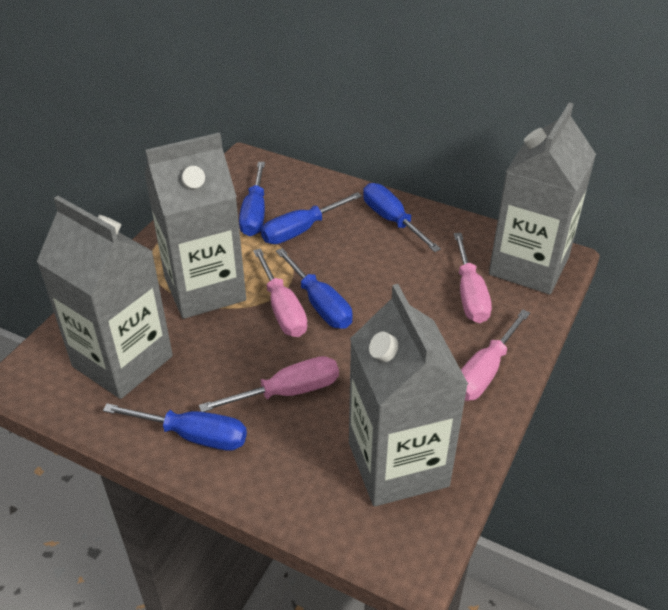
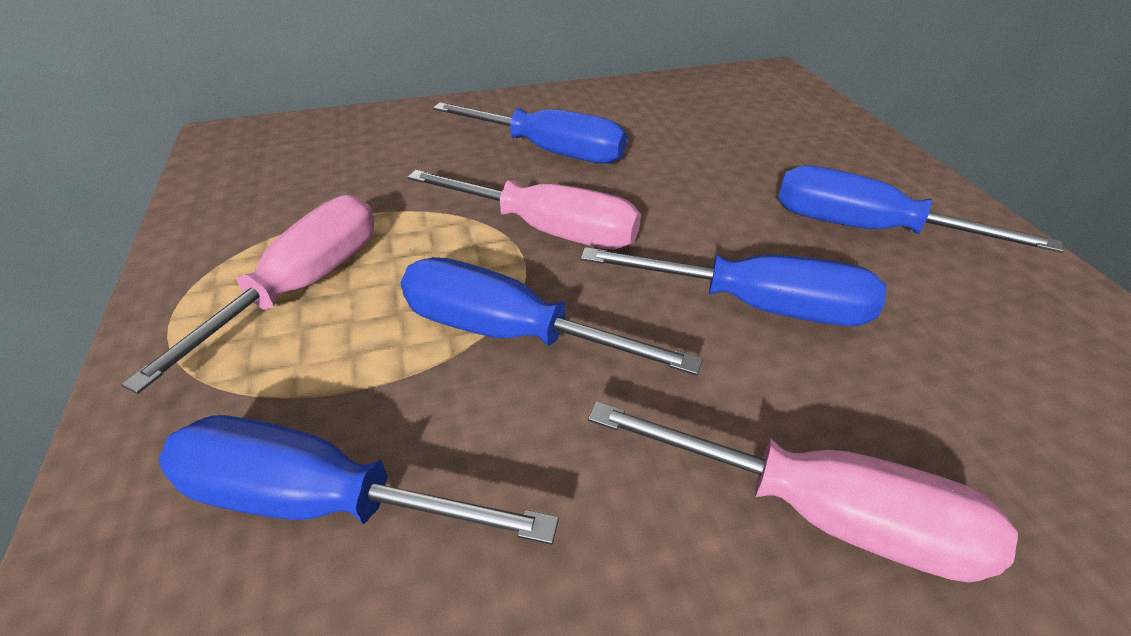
grey carton: 4 -> 0
pink screwdriver: 4 -> 3

